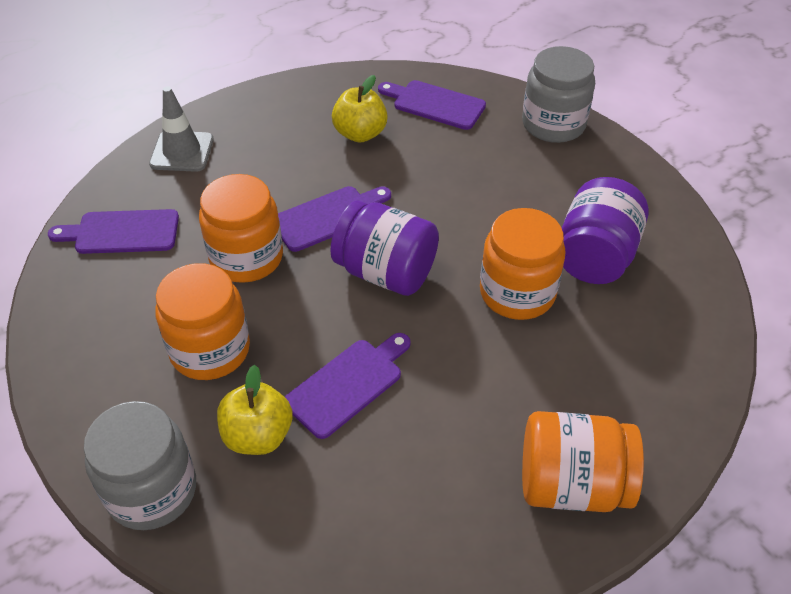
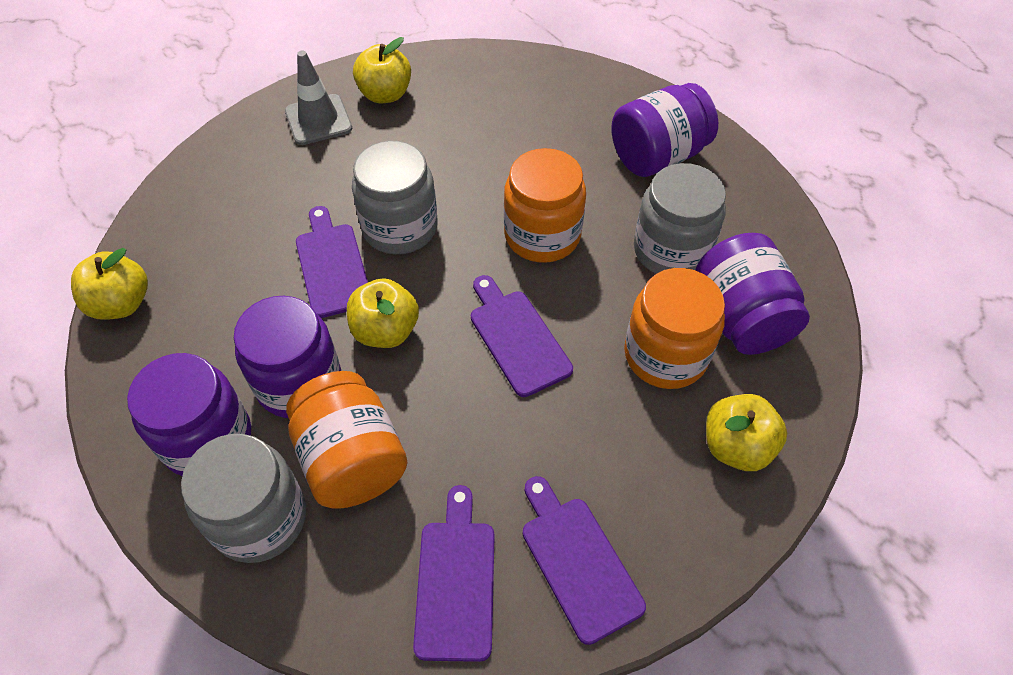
grey jar: 2 -> 3
orange jar: 4 -> 3
purple jar: 2 -> 4
yellow apple: 2 -> 4

